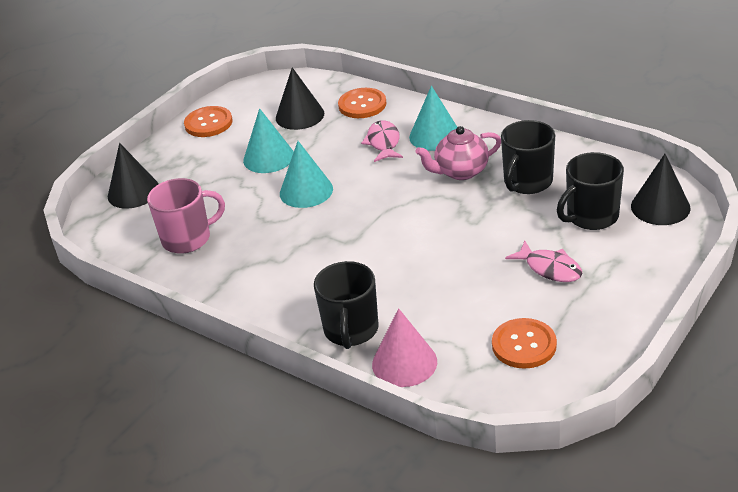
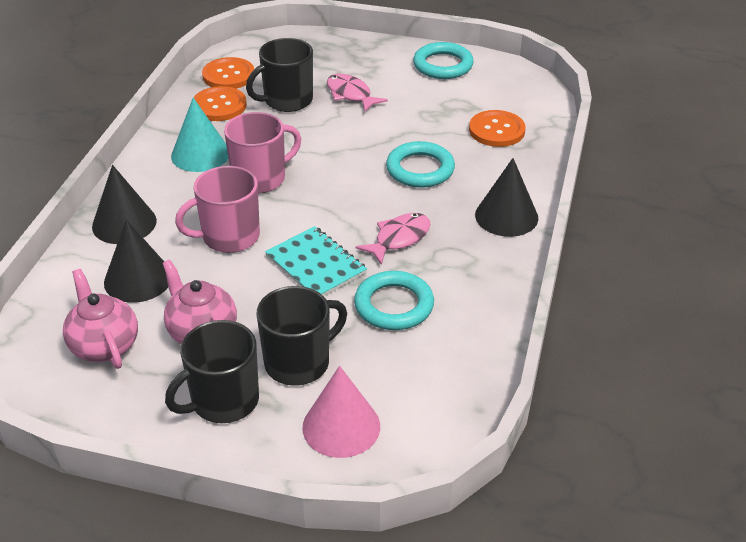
pink mug: 1 -> 2
pink teapot: 1 -> 2
turquoise cone: 3 -> 1
turquoise notebook: 0 -> 1
turquoise ring: 0 -> 3

